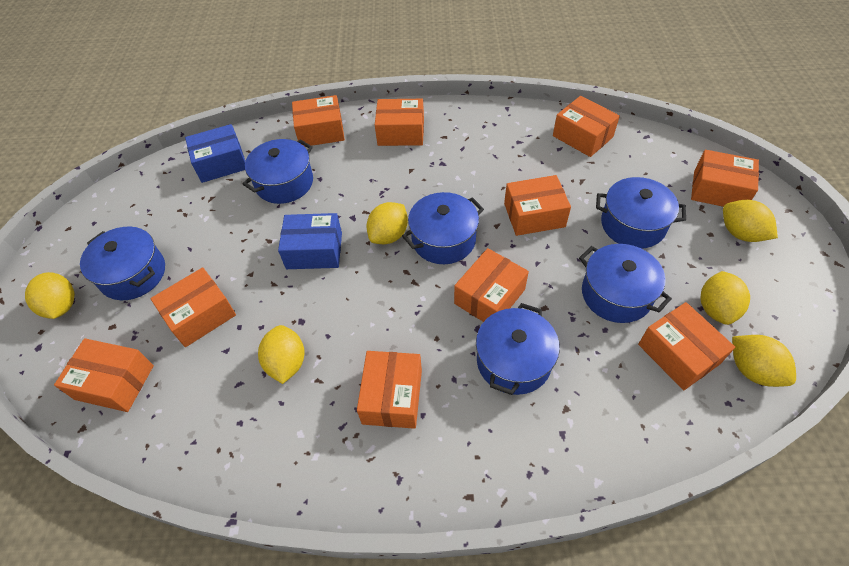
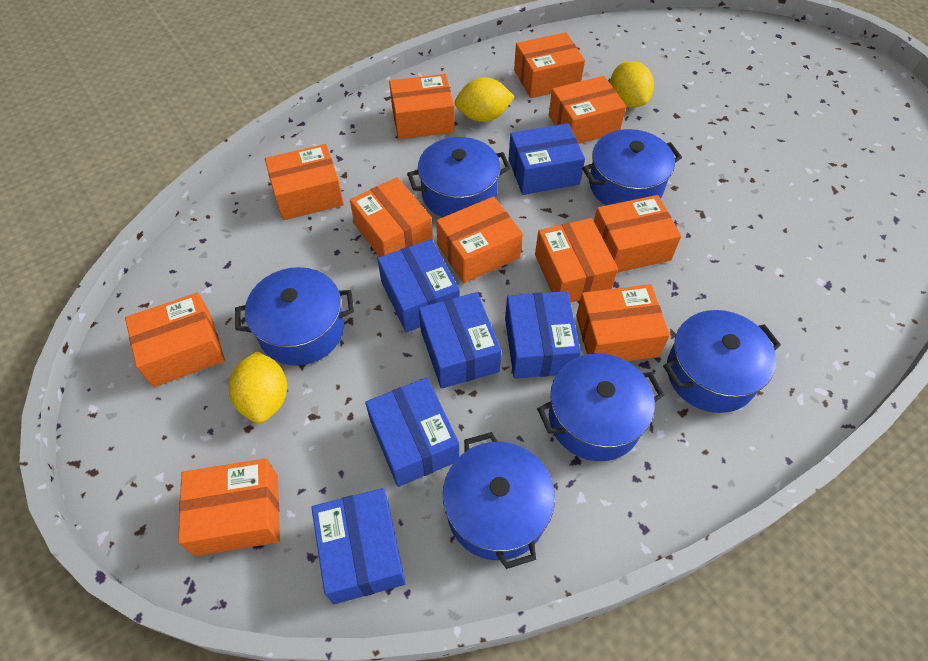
blue box: 2 -> 6
orange box: 10 -> 11
yellow lemon: 6 -> 3

